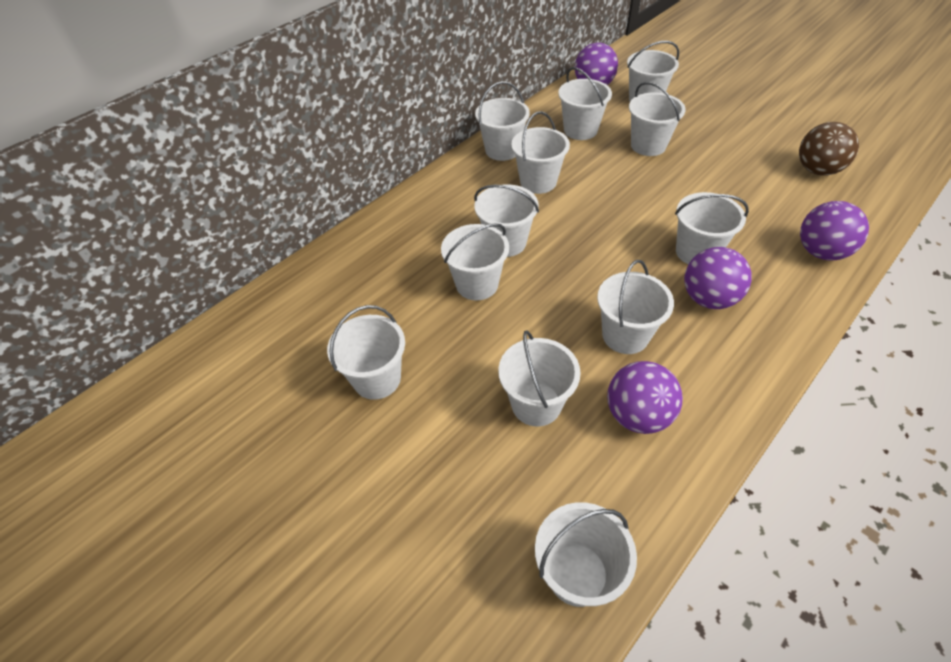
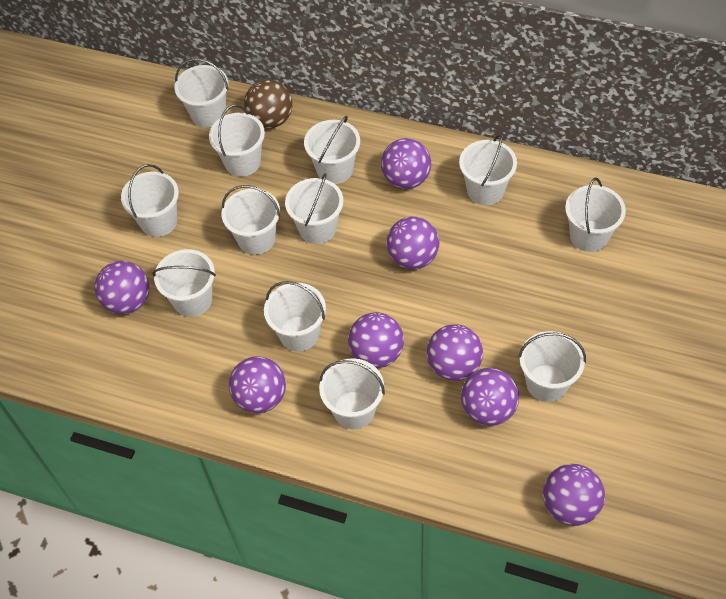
purple ball: 4 -> 8

